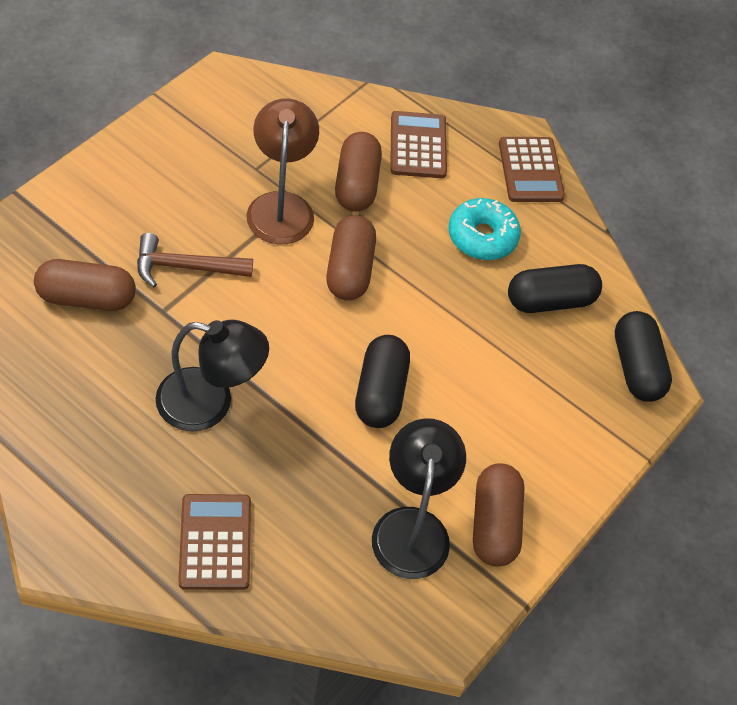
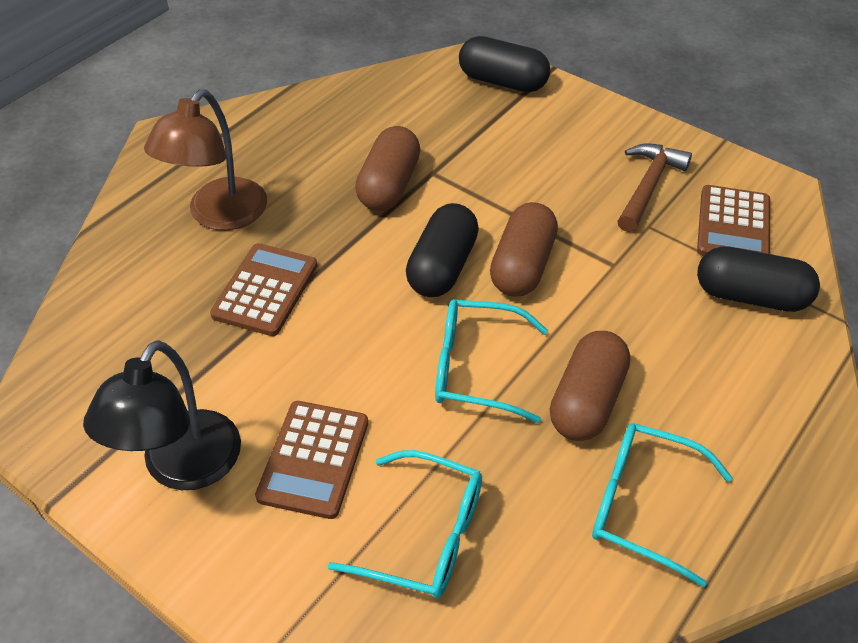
black lamp: 2 -> 1
brown capsule: 4 -> 3
turquoise donut: 1 -> 0
turquoise glasses: 0 -> 3

